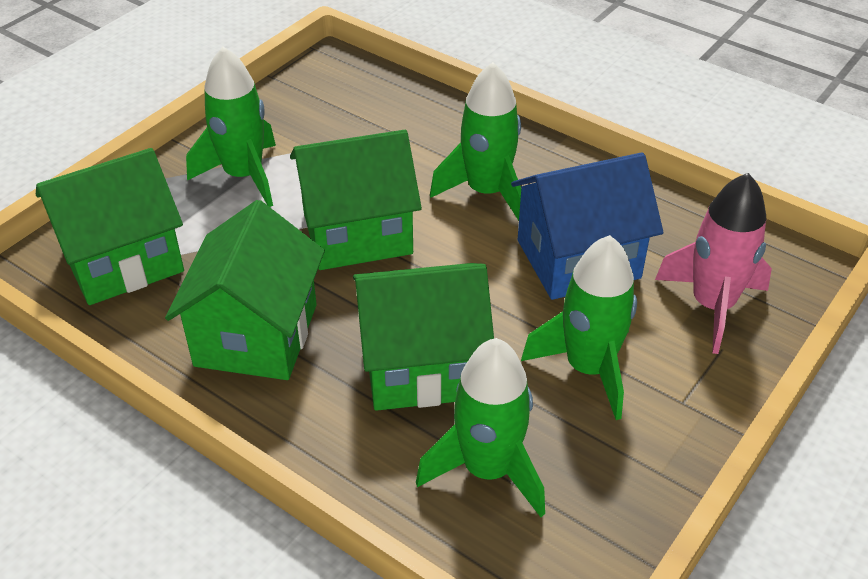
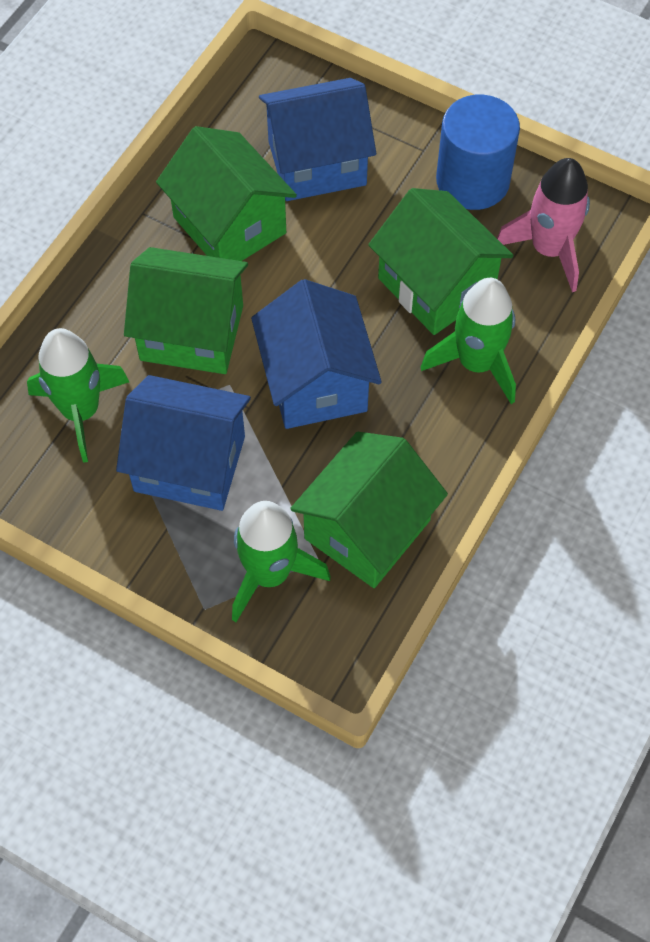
blue cylinder: 0 -> 1
blue house: 1 -> 3
green rocket: 4 -> 3

